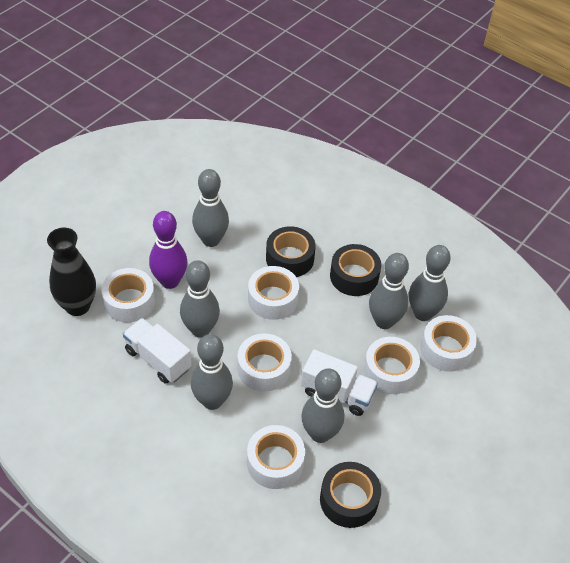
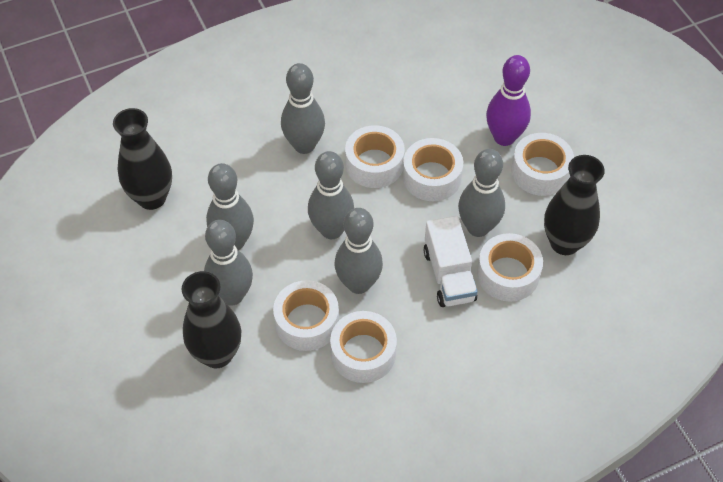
black tape: 3 -> 0
black vase: 1 -> 3
white truck: 2 -> 1

